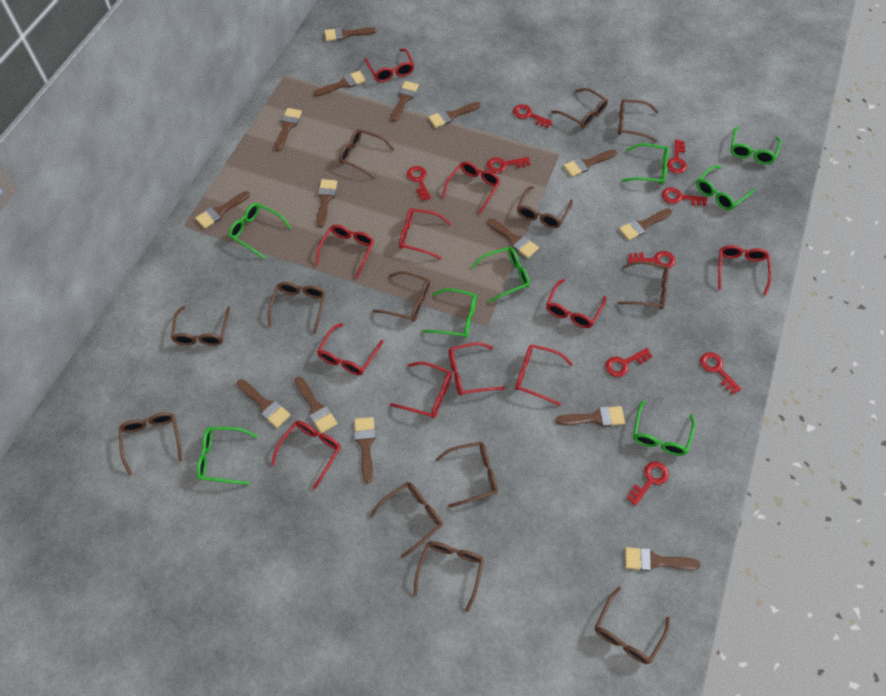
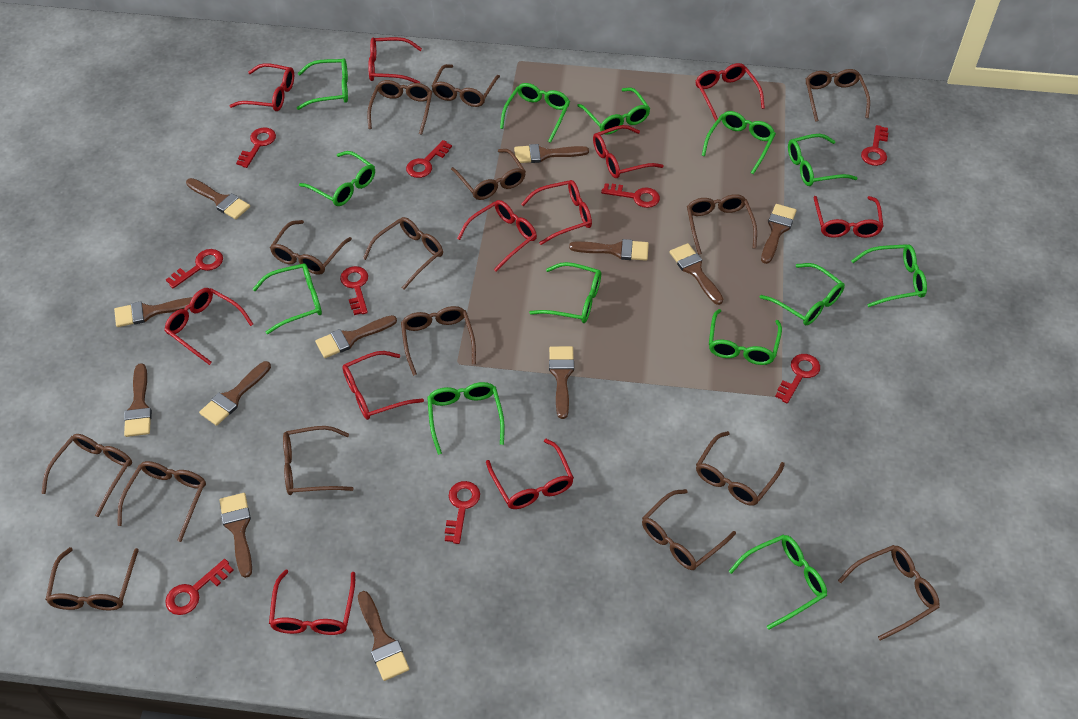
brown brush: 15 -> 12
brown glasses: 13 -> 15
green glasses: 8 -> 13

